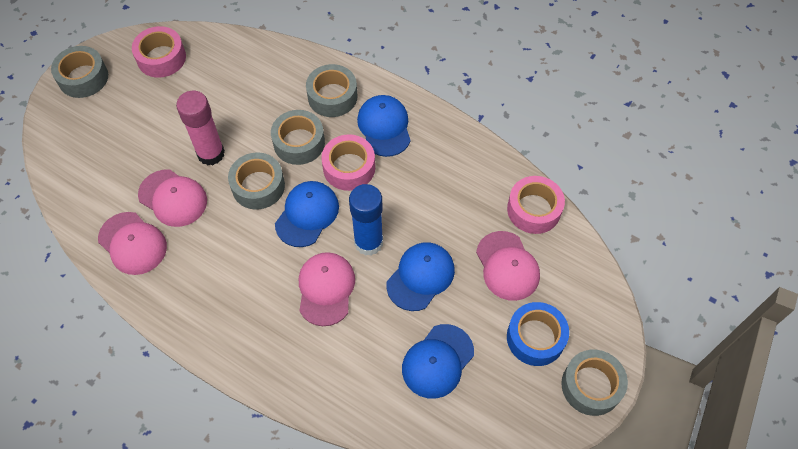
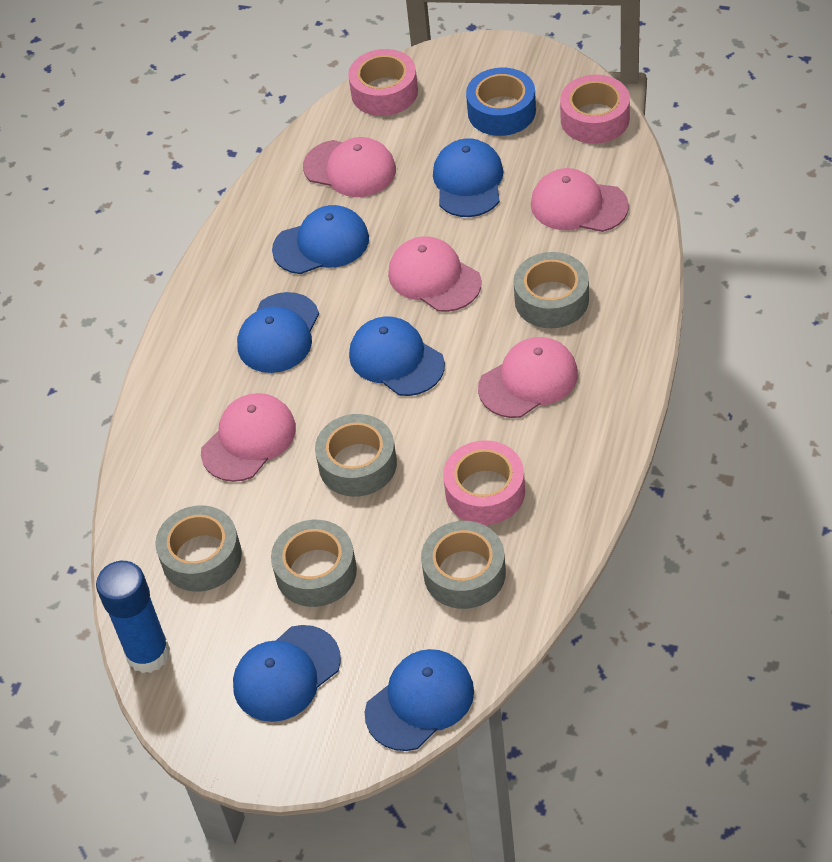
blue cap: 4 -> 6
pink cap: 4 -> 5
pink glue stick: 1 -> 0

